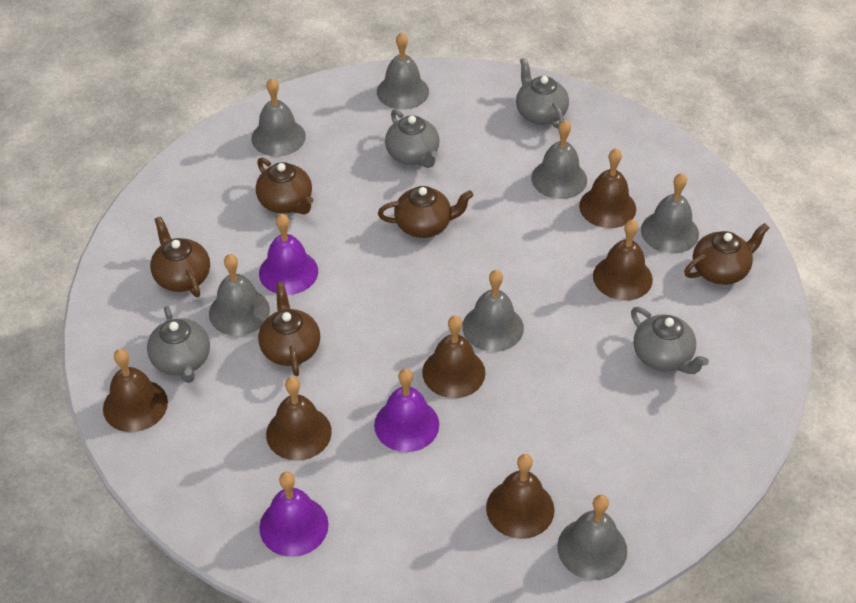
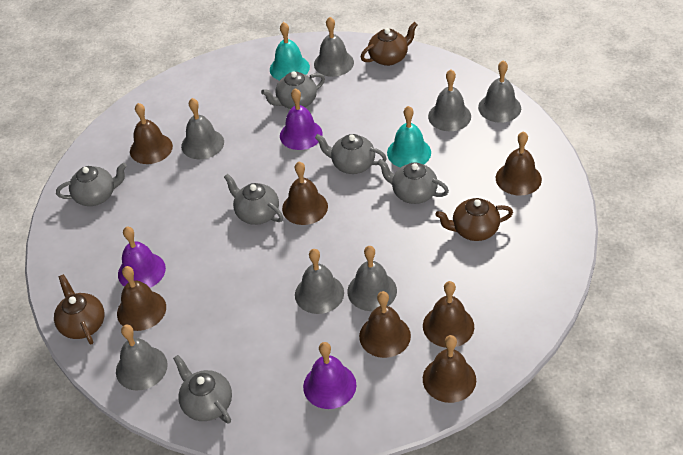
brown bell: 6 -> 7
brown teapot: 5 -> 3
grey teapot: 4 -> 6
turquoise bell: 0 -> 2

